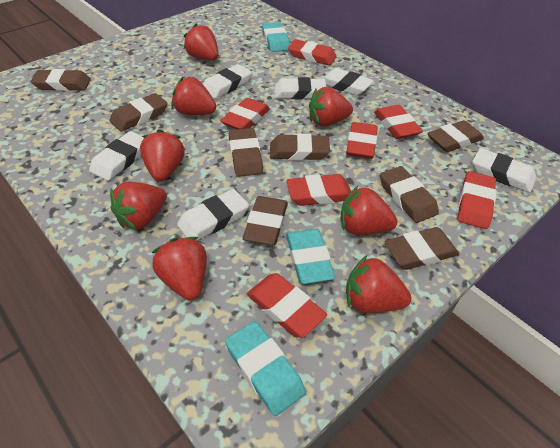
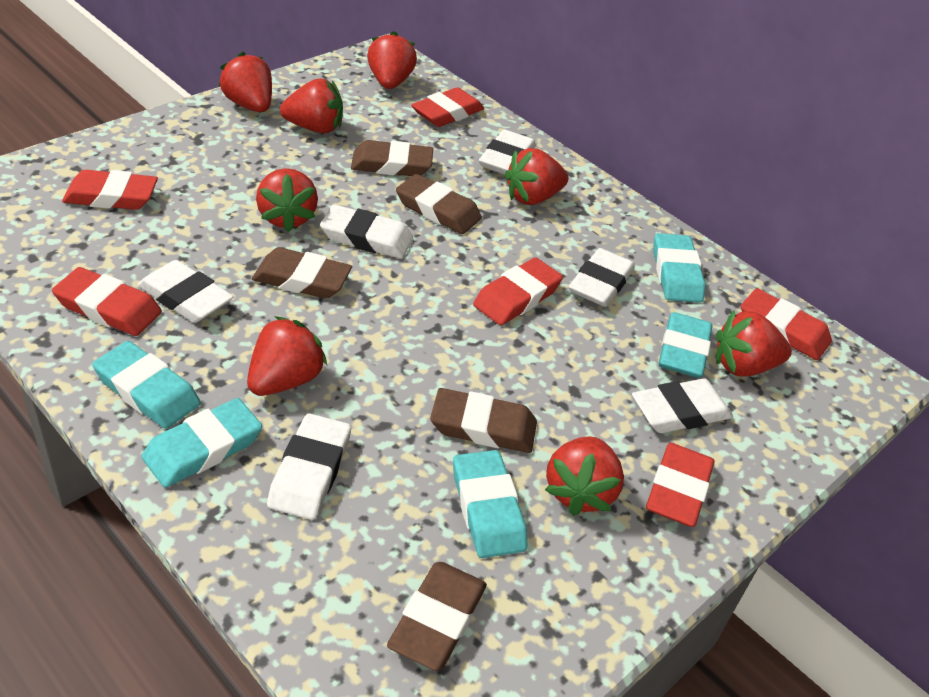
brown eraser: 8 -> 5
red eraser: 7 -> 6
turquoise eraser: 3 -> 5

